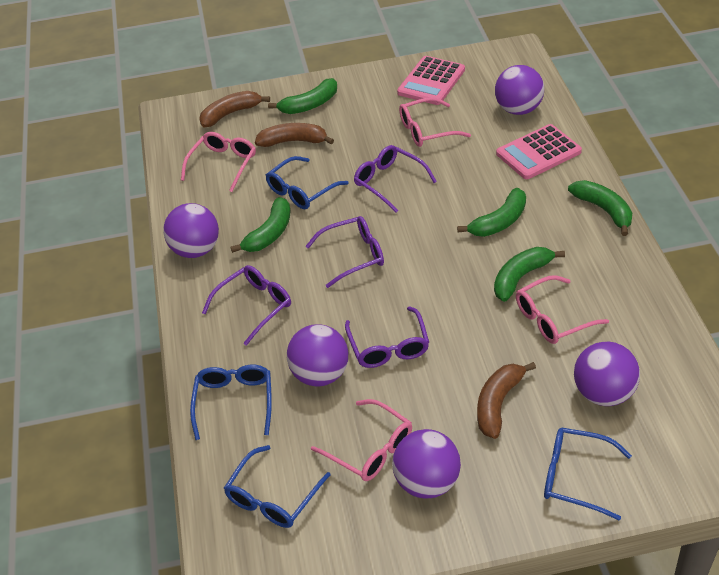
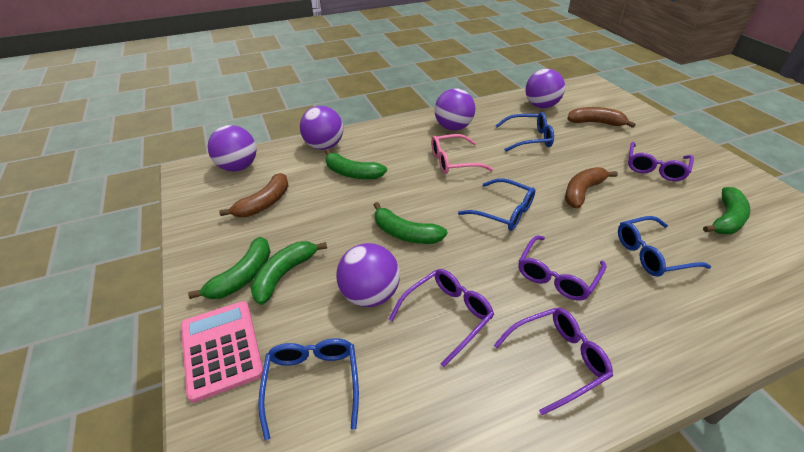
pink calculator: 2 -> 1
pink glasses: 4 -> 1

